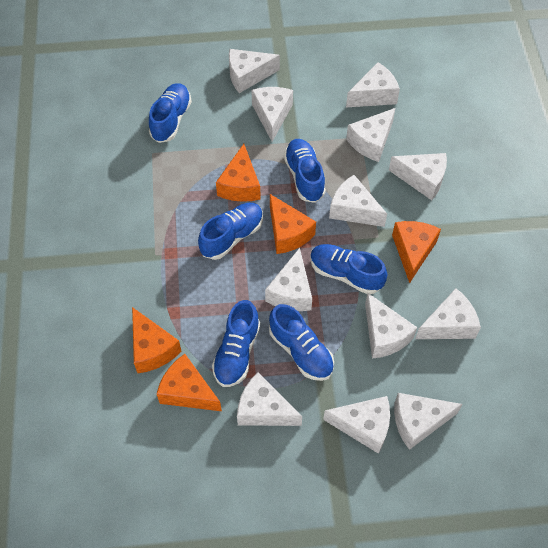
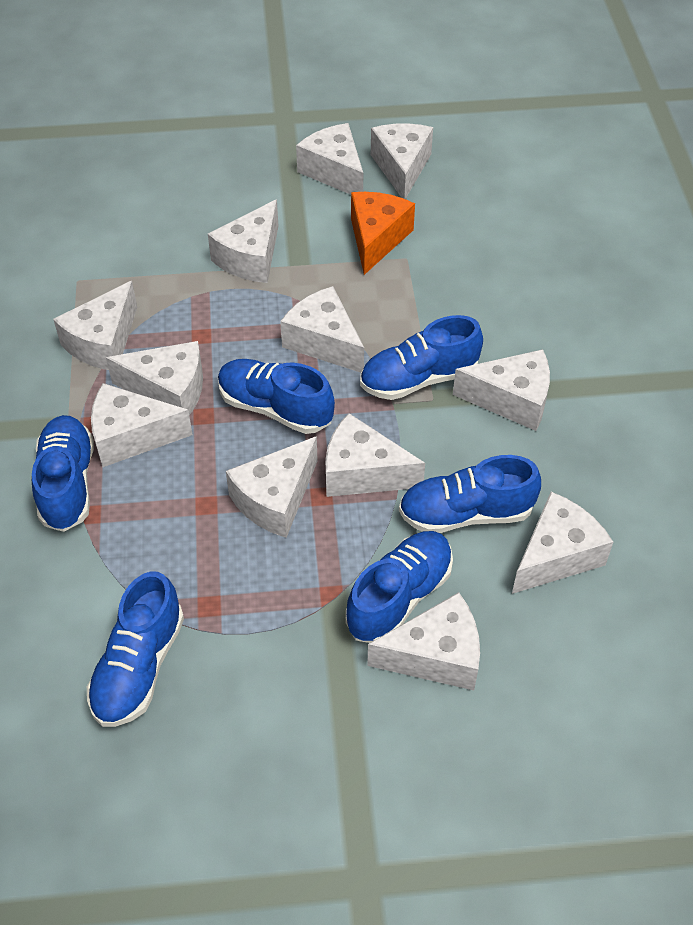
orange cheese: 5 -> 1

